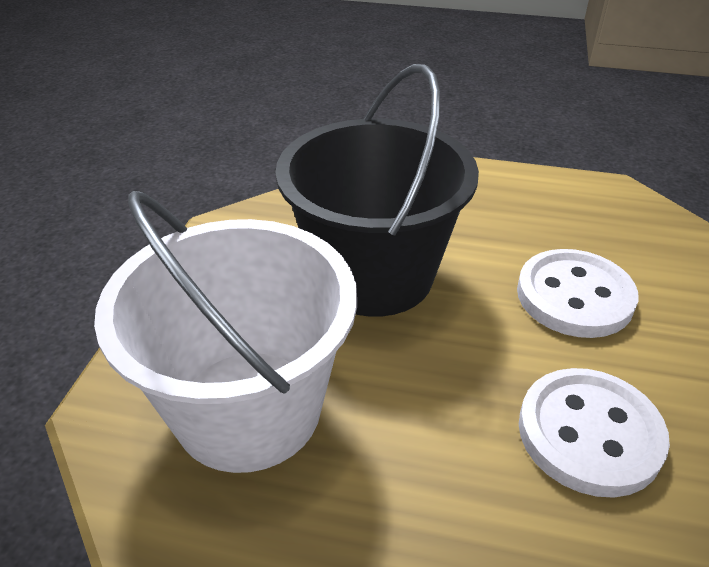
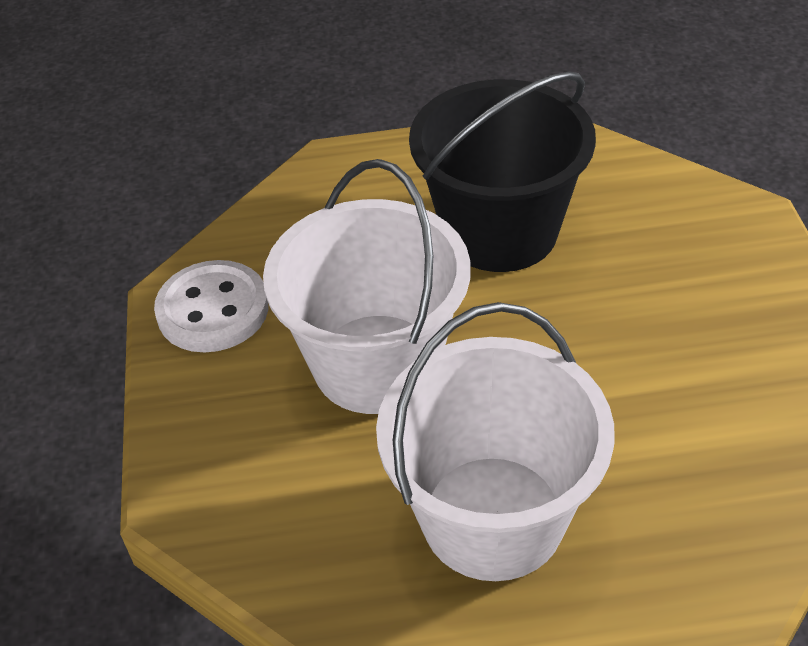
white bucket: 1 -> 2
white button: 2 -> 1

